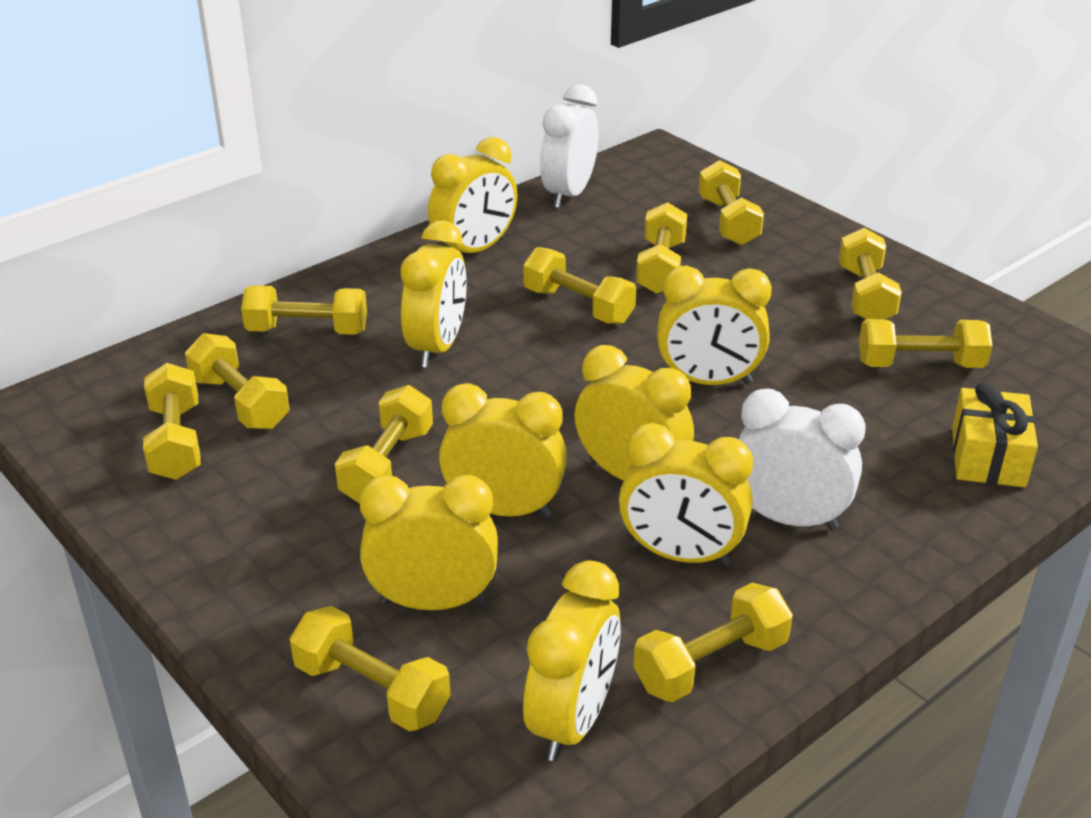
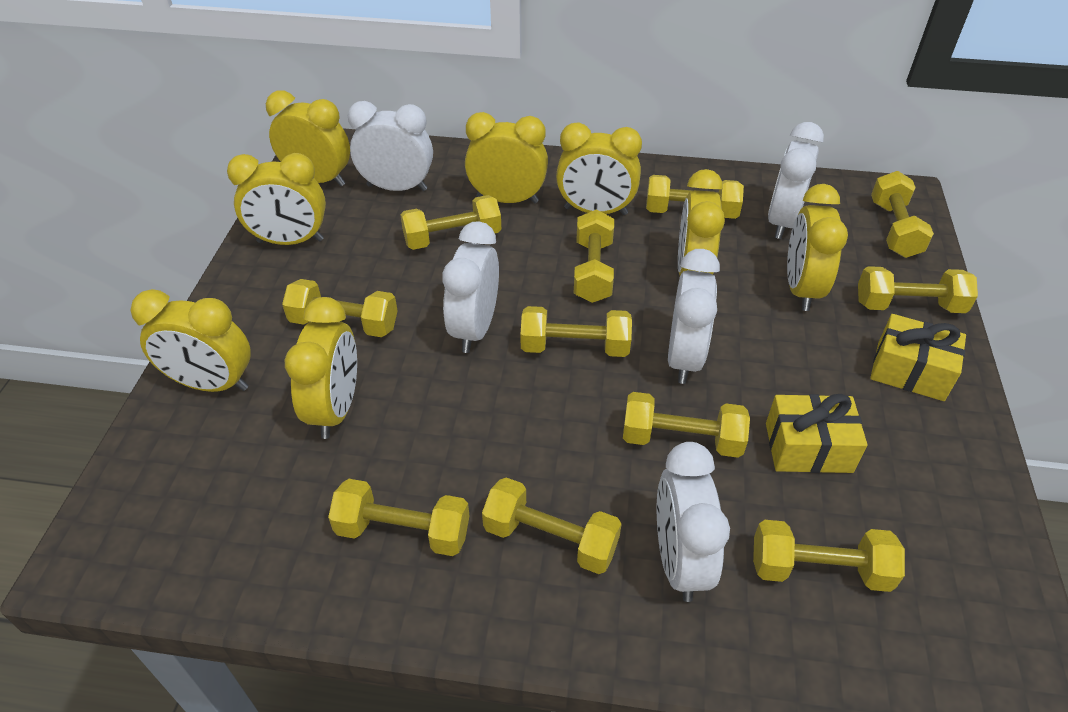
white clock: 2 -> 5
yellow gift: 1 -> 2

